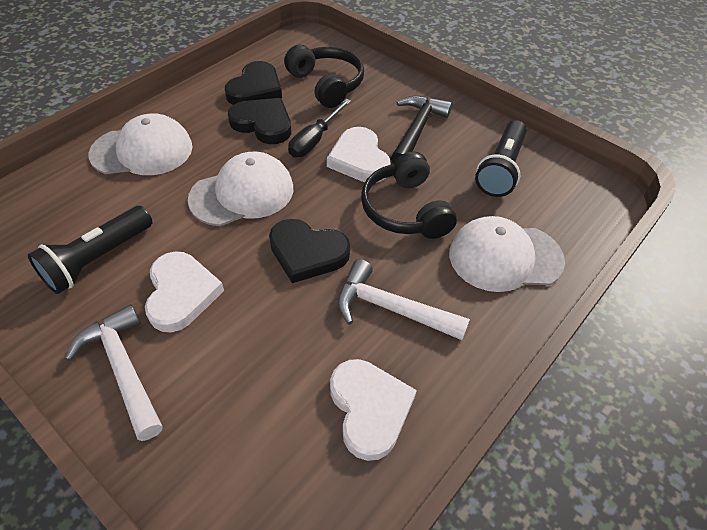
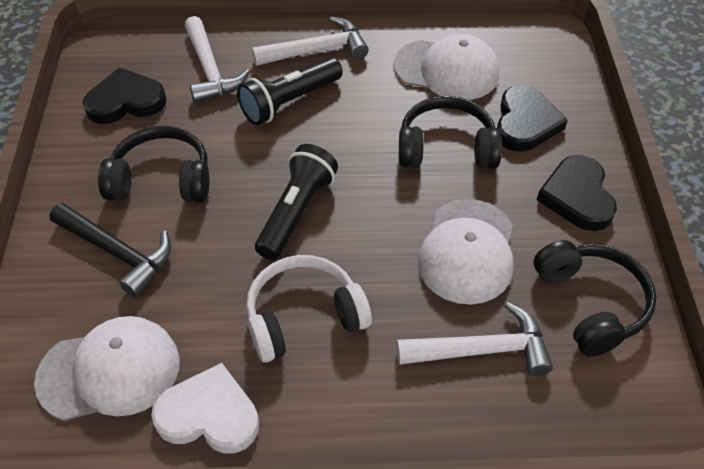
black headphones: 2 -> 3
black screwdriver: 1 -> 0
white hammer: 2 -> 3
white headphones: 0 -> 1
white heart: 3 -> 1

